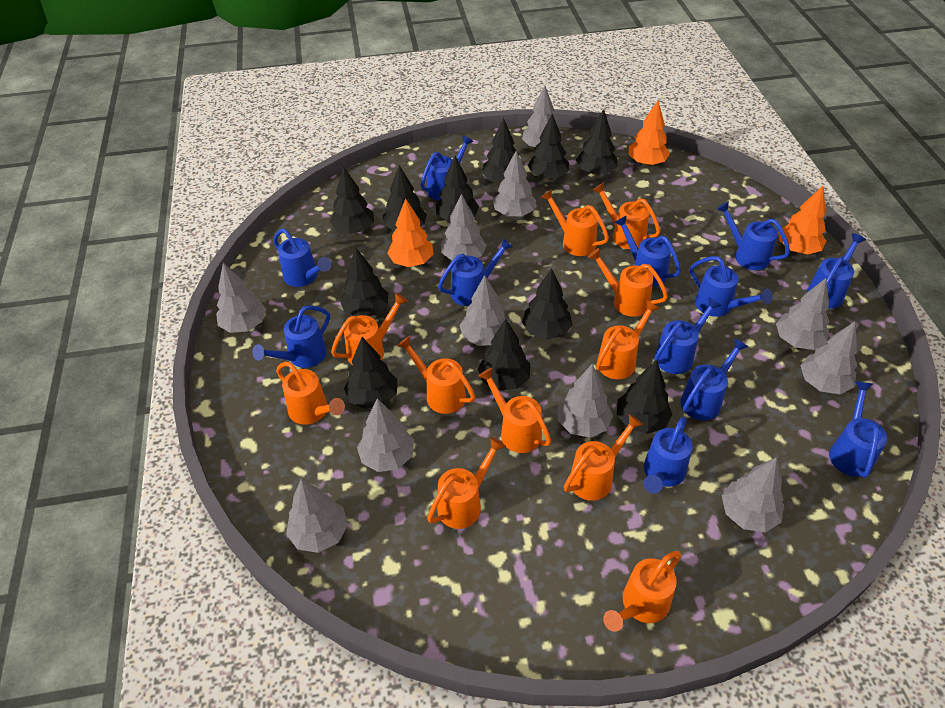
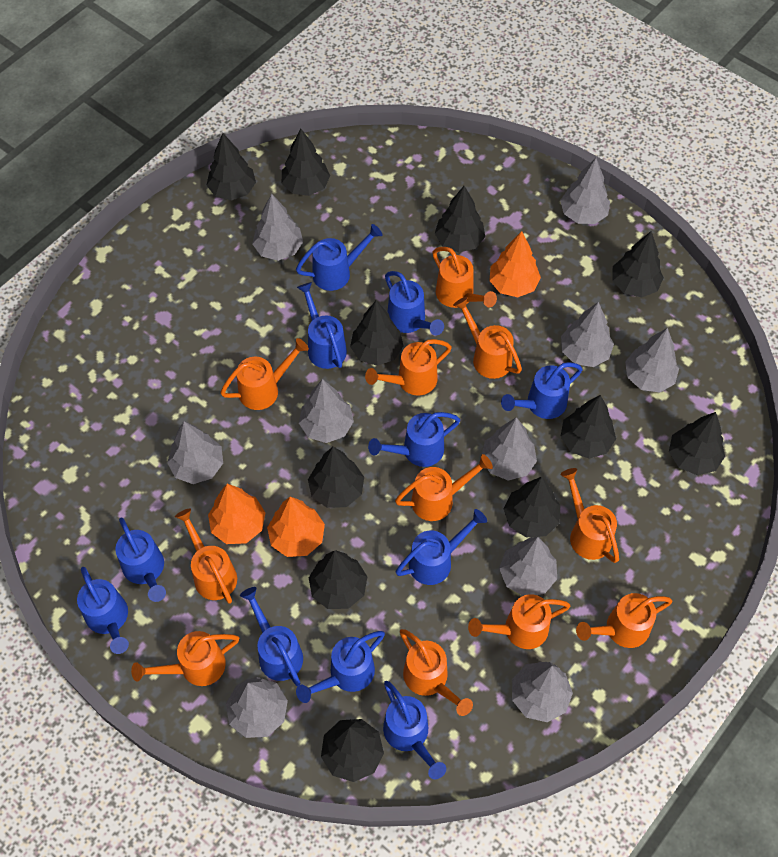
blue watering can: 12 -> 11
grey tree: 11 -> 10

